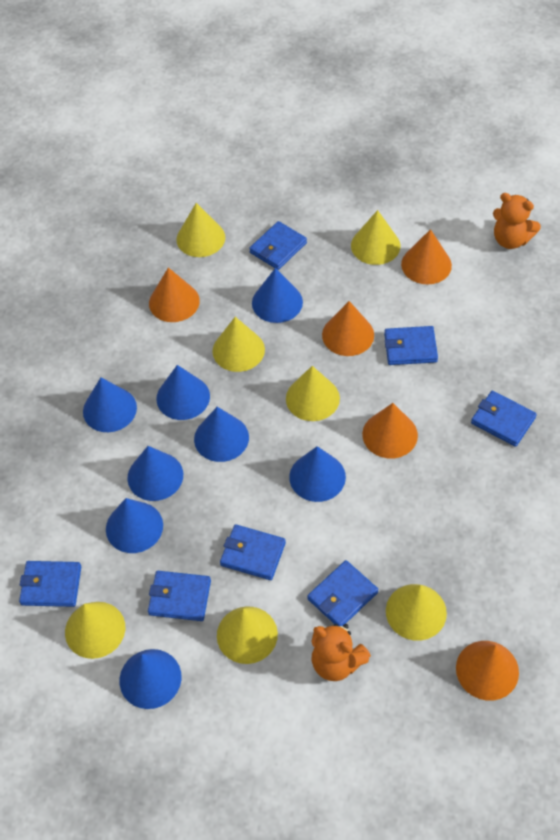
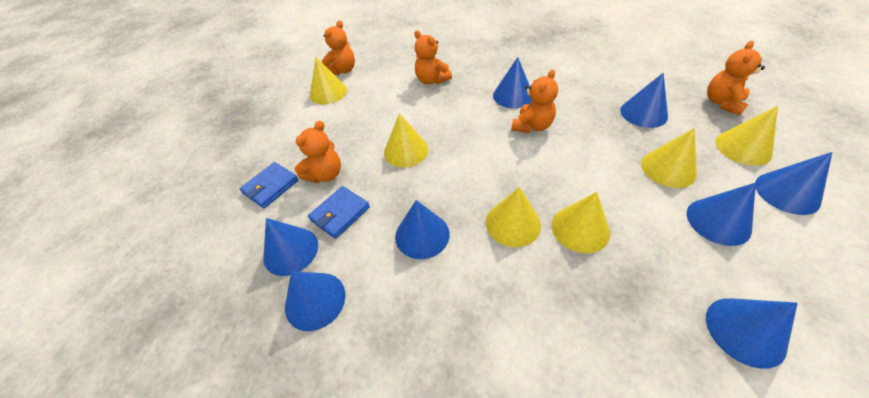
blue wallet: 7 -> 2
orange cone: 5 -> 0
orange teddy bear: 2 -> 5
yellow cone: 7 -> 6

